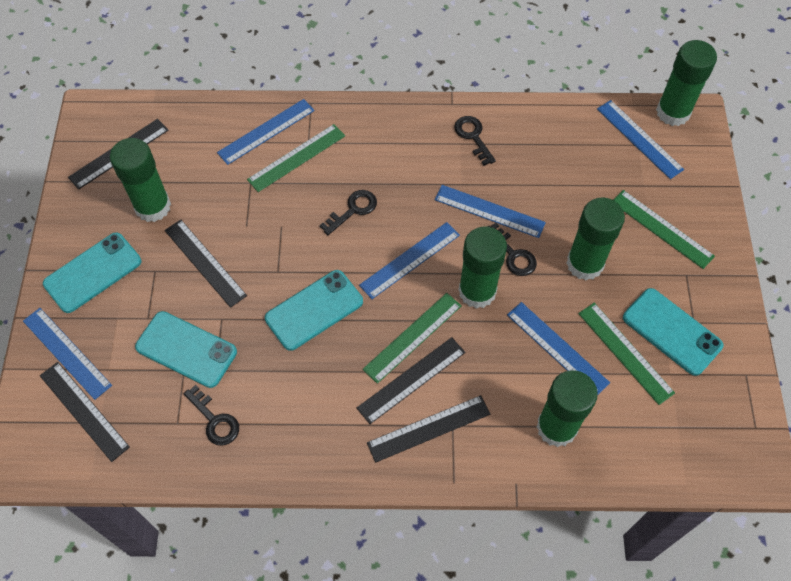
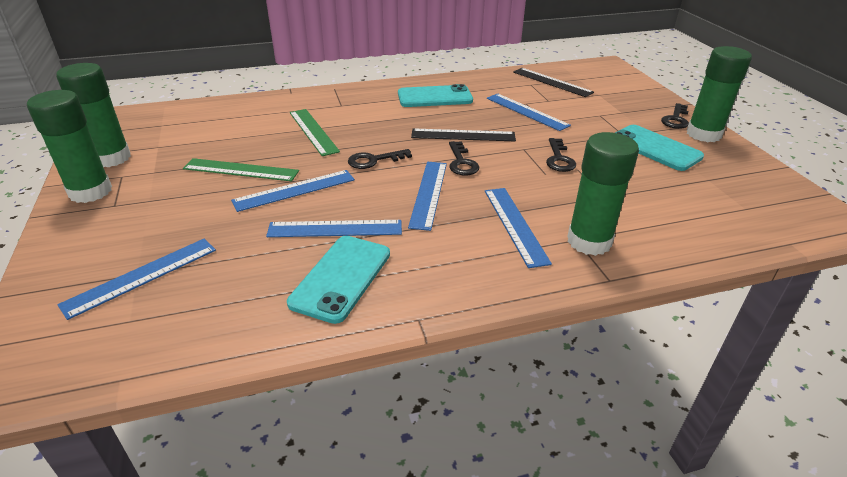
black ruler: 5 -> 2
green glue stick: 5 -> 4
green ruler: 4 -> 2
turquoise phone: 4 -> 3

